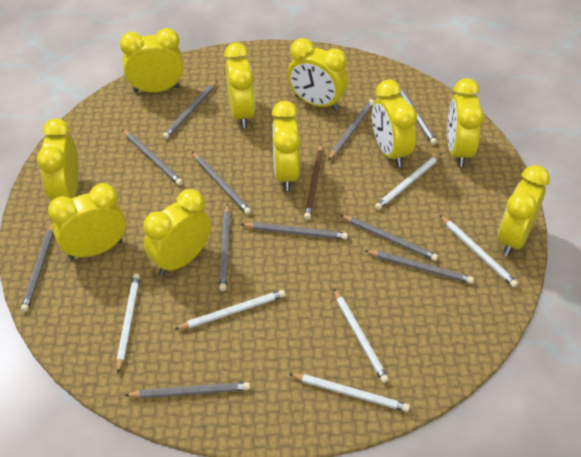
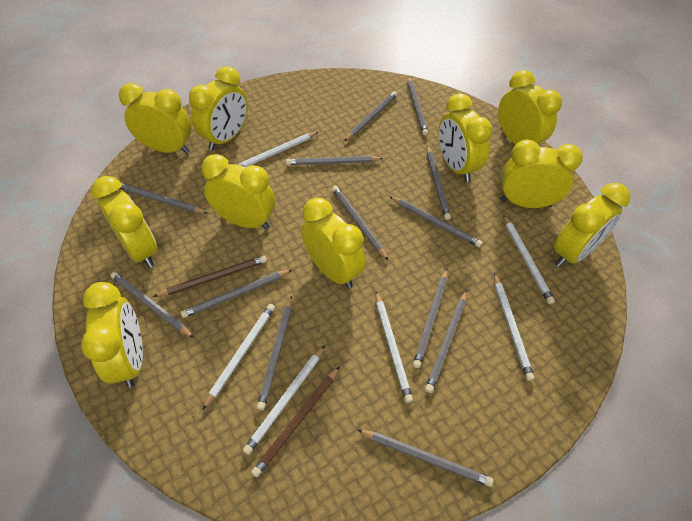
brown pencil: 1 -> 2
grey pencil: 11 -> 13

